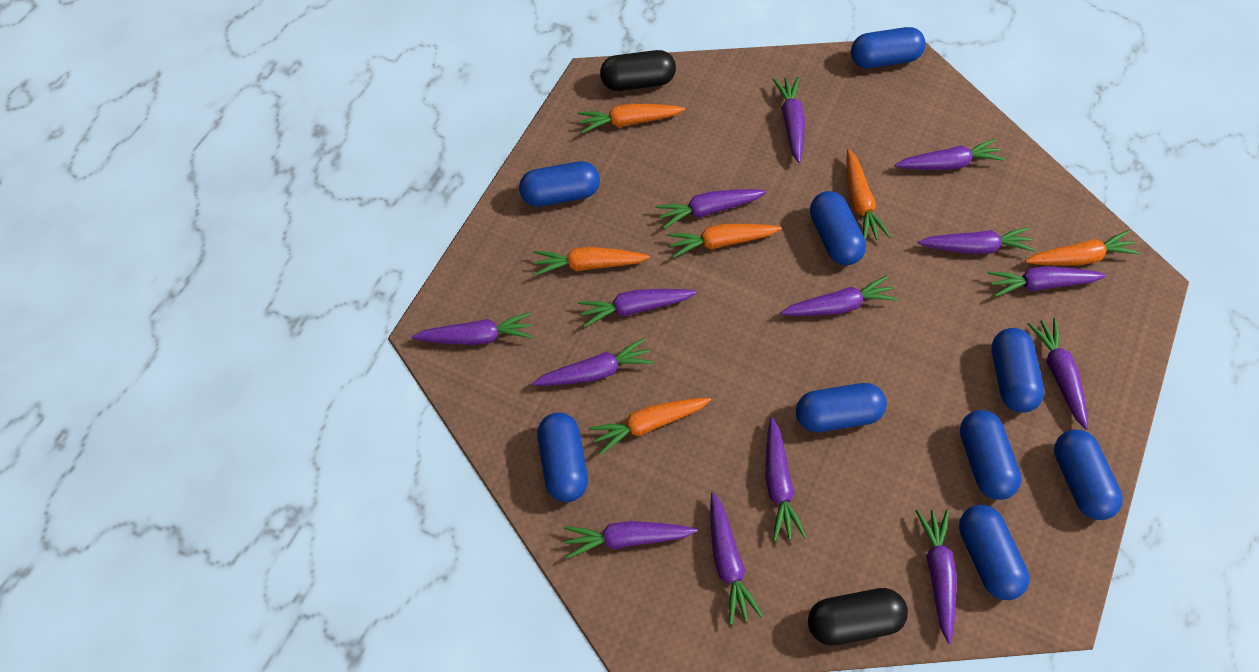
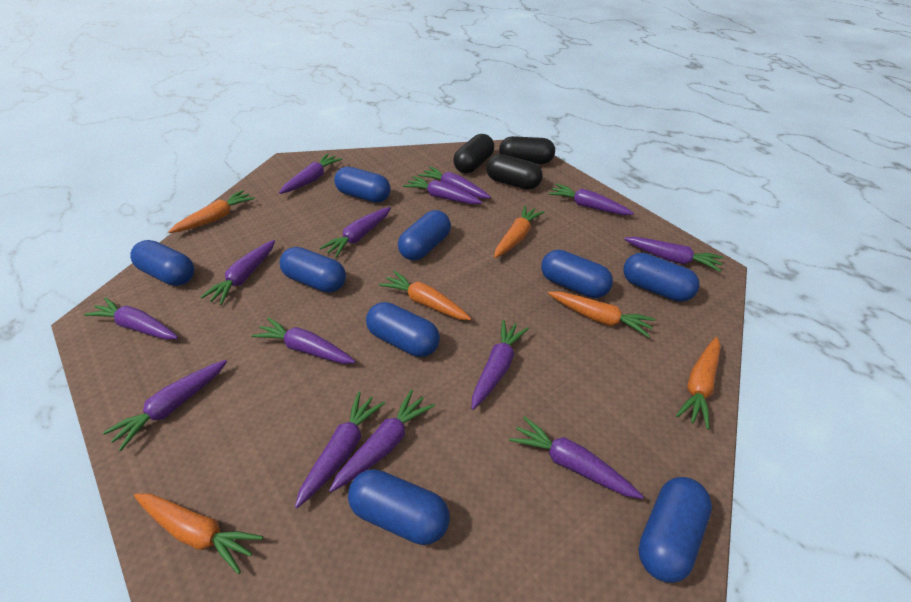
black capsule: 2 -> 3

